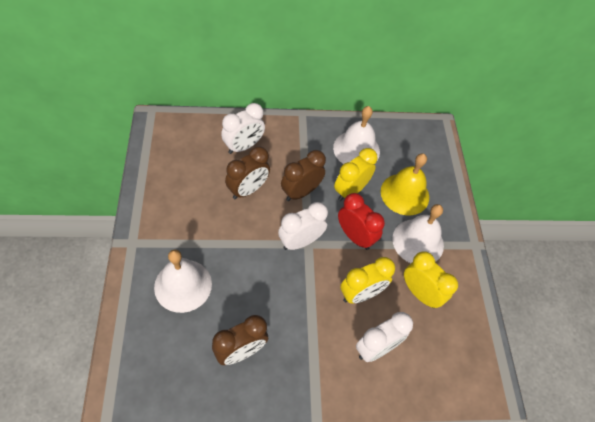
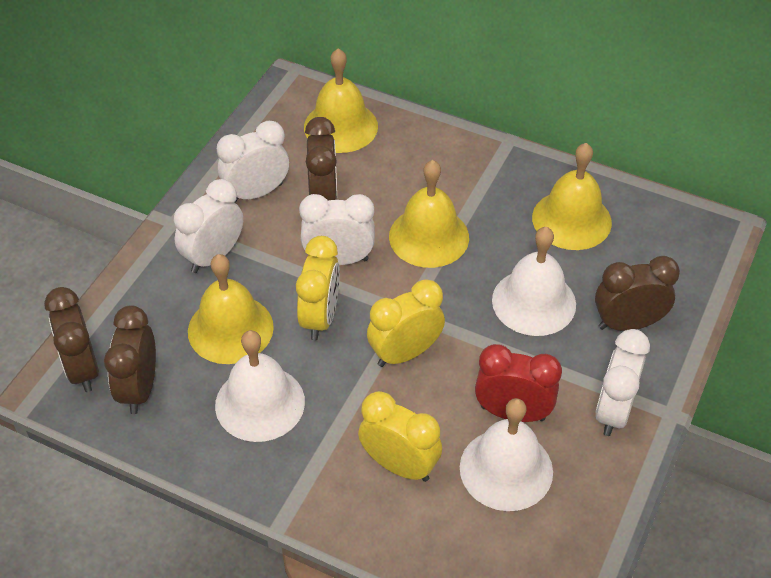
brown clock: 3 -> 4
white clock: 3 -> 4
yellow bell: 1 -> 4

